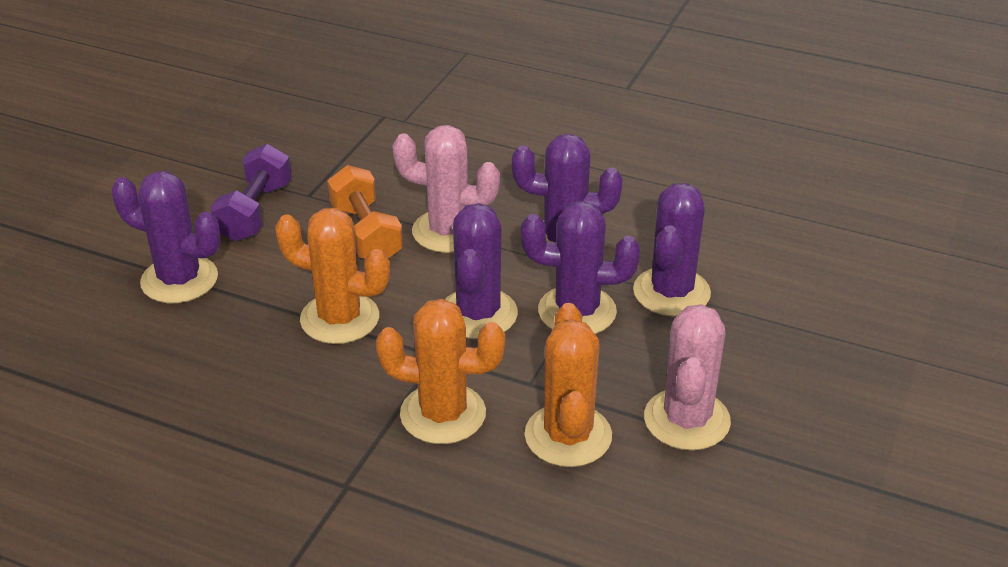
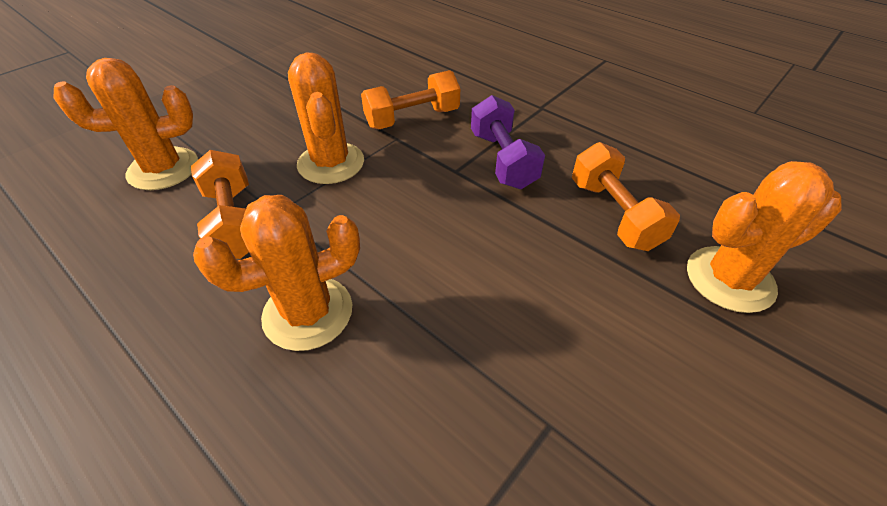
orange cactus: 3 -> 4
orange dumbbell: 1 -> 3
pink cactus: 2 -> 0
purple cactus: 5 -> 0

